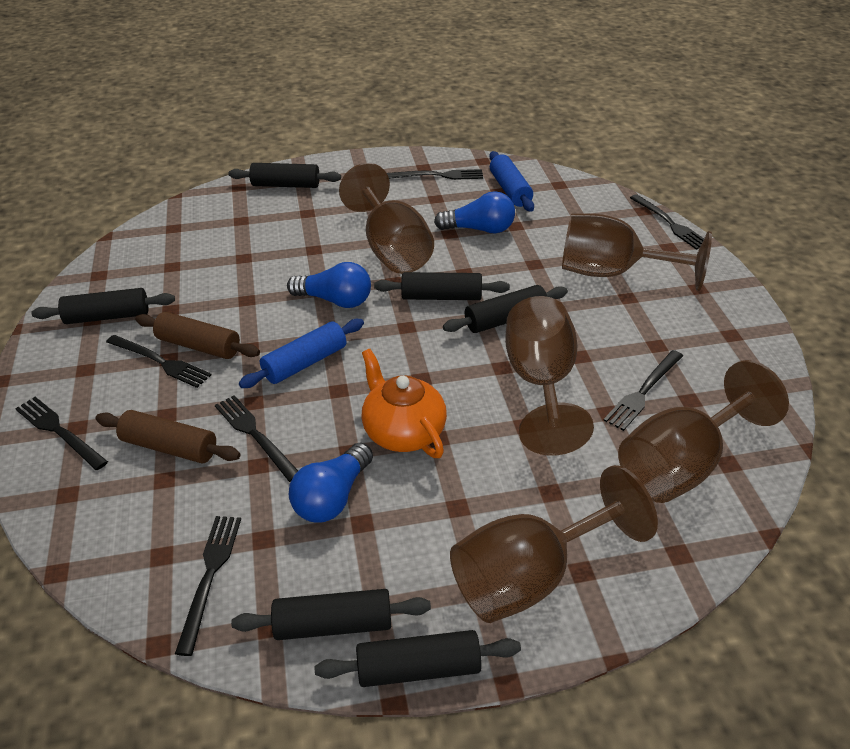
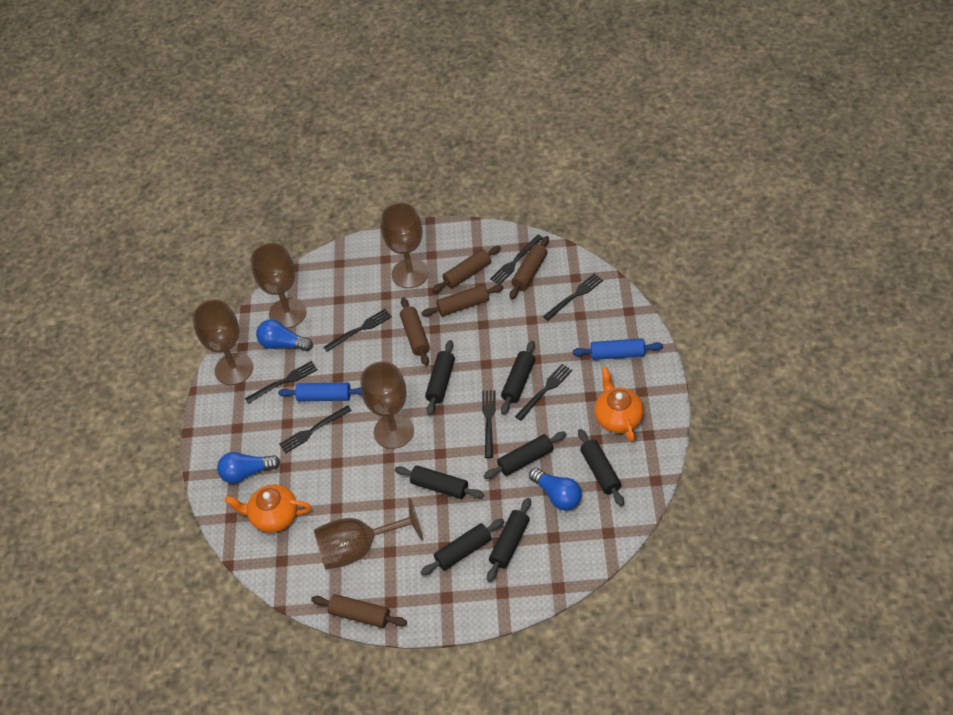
black rolling pin: 6 -> 7
brown rolling pin: 2 -> 5
orange teapot: 1 -> 2

